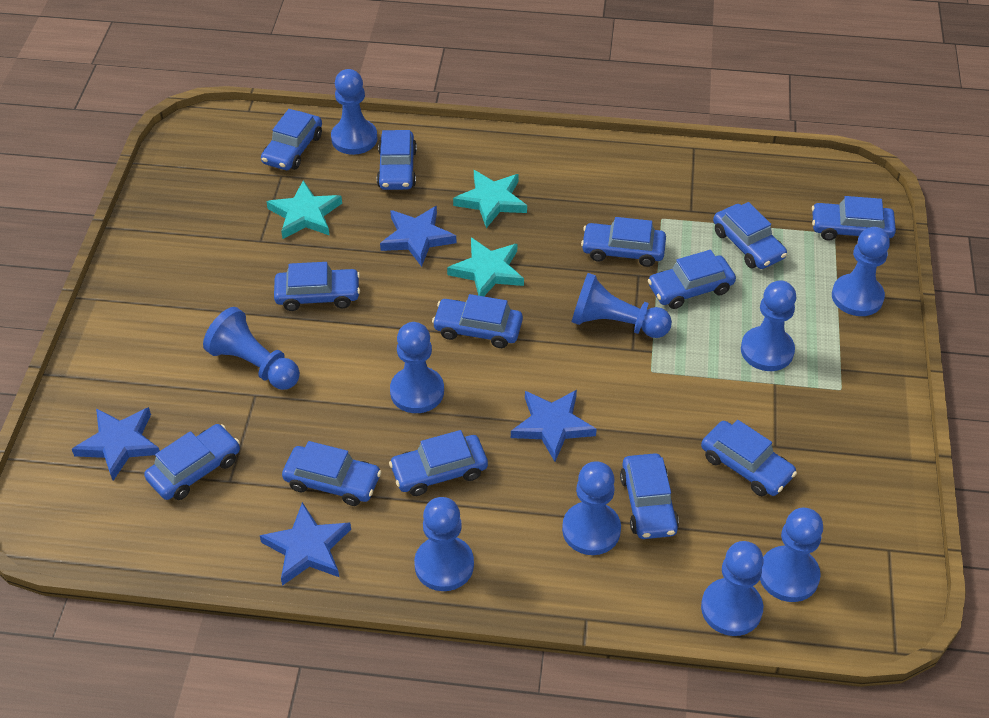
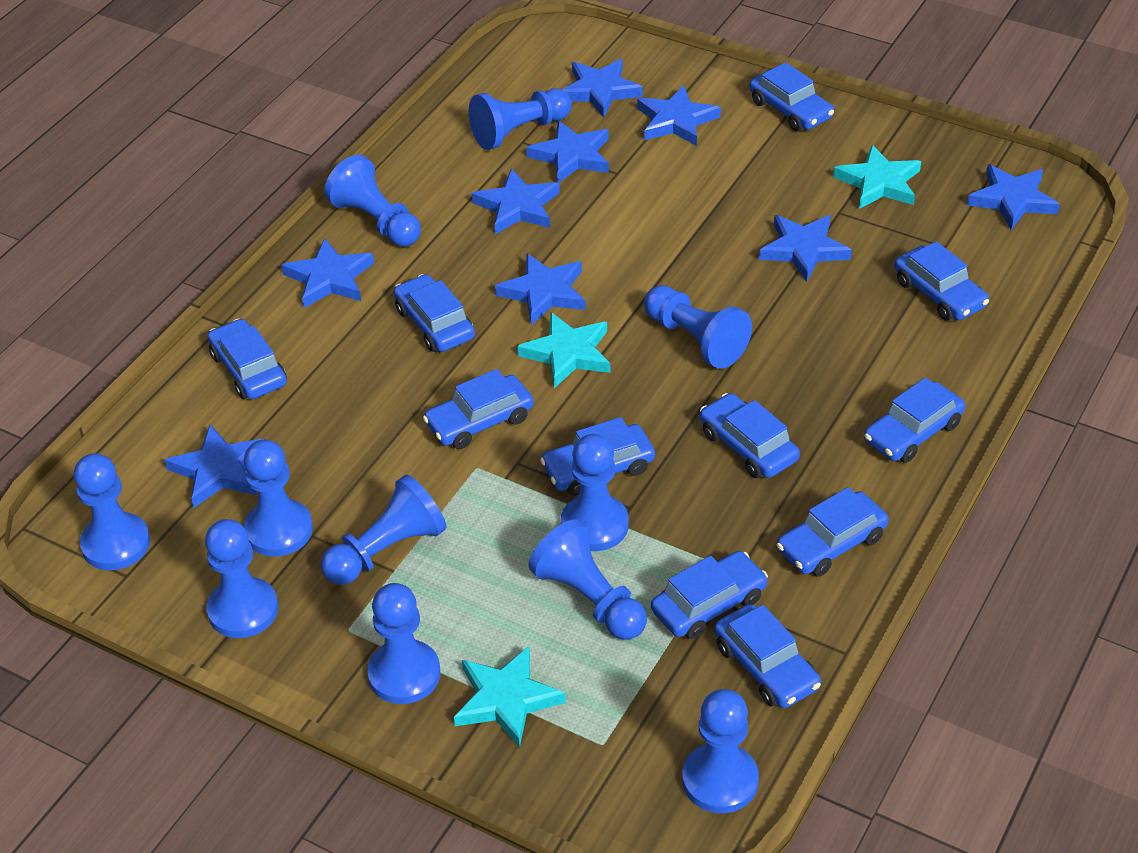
blue car: 13 -> 11
blue pawn: 10 -> 11
blue star: 4 -> 9

